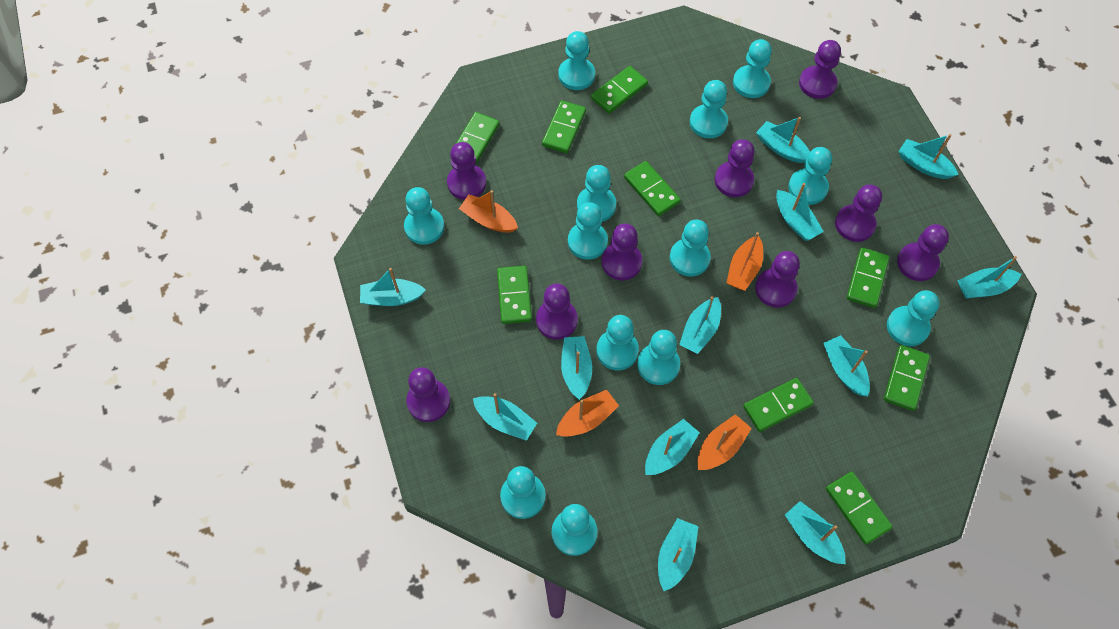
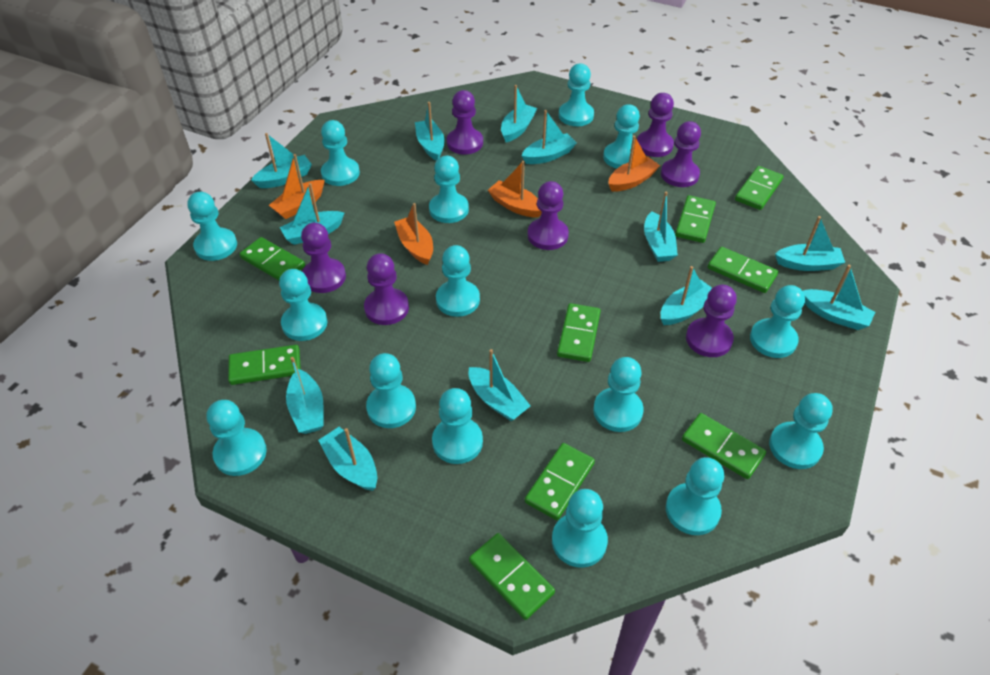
purple pawn: 9 -> 7
turquoise pawn: 13 -> 15

